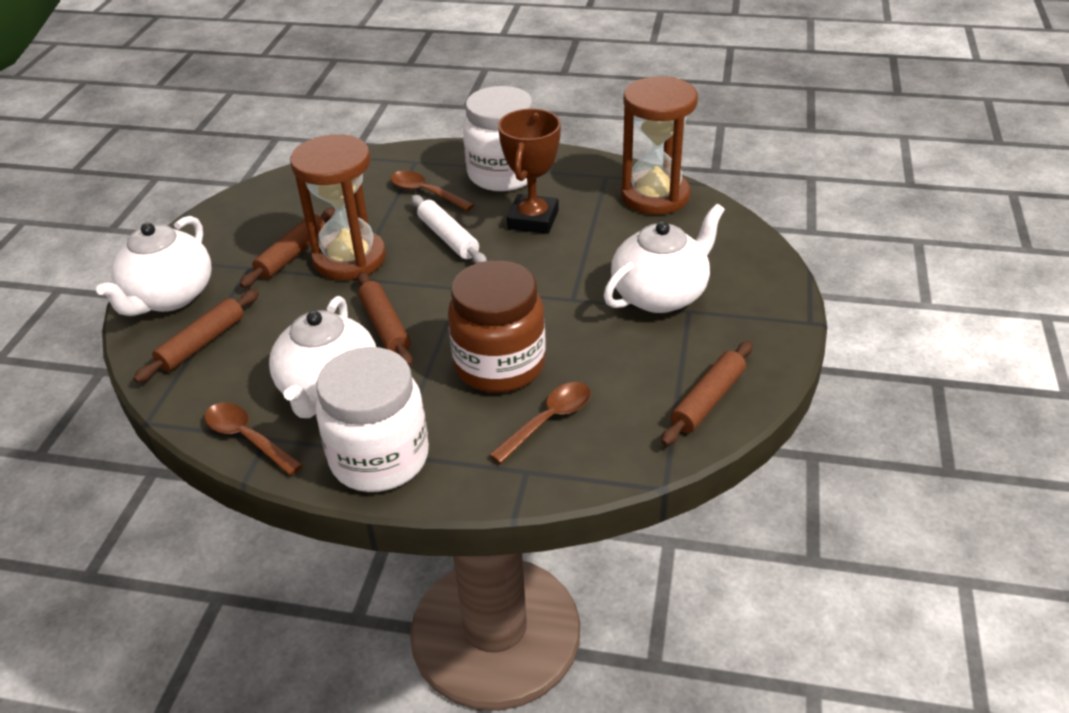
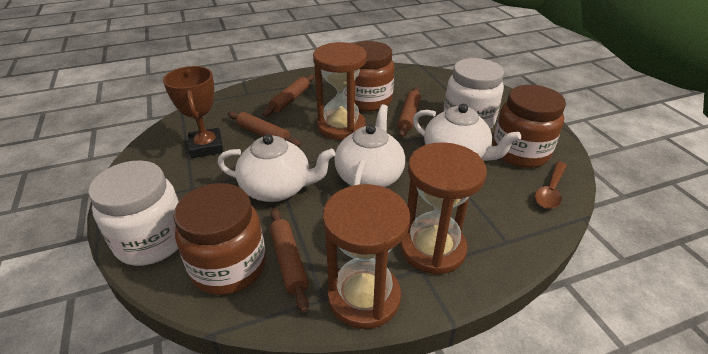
brown hourglass: 2 -> 3
brown jar: 1 -> 3
brown spoon: 3 -> 1
white rolling pin: 1 -> 0

